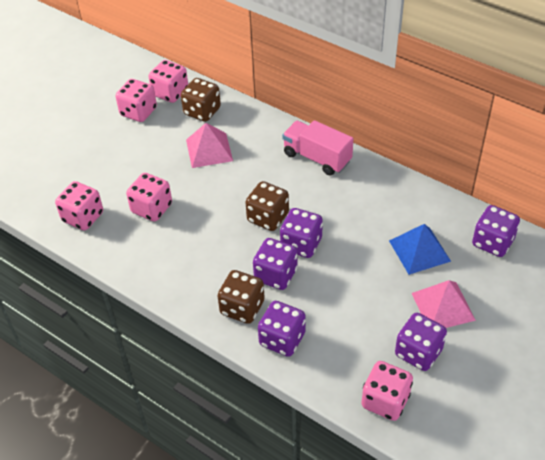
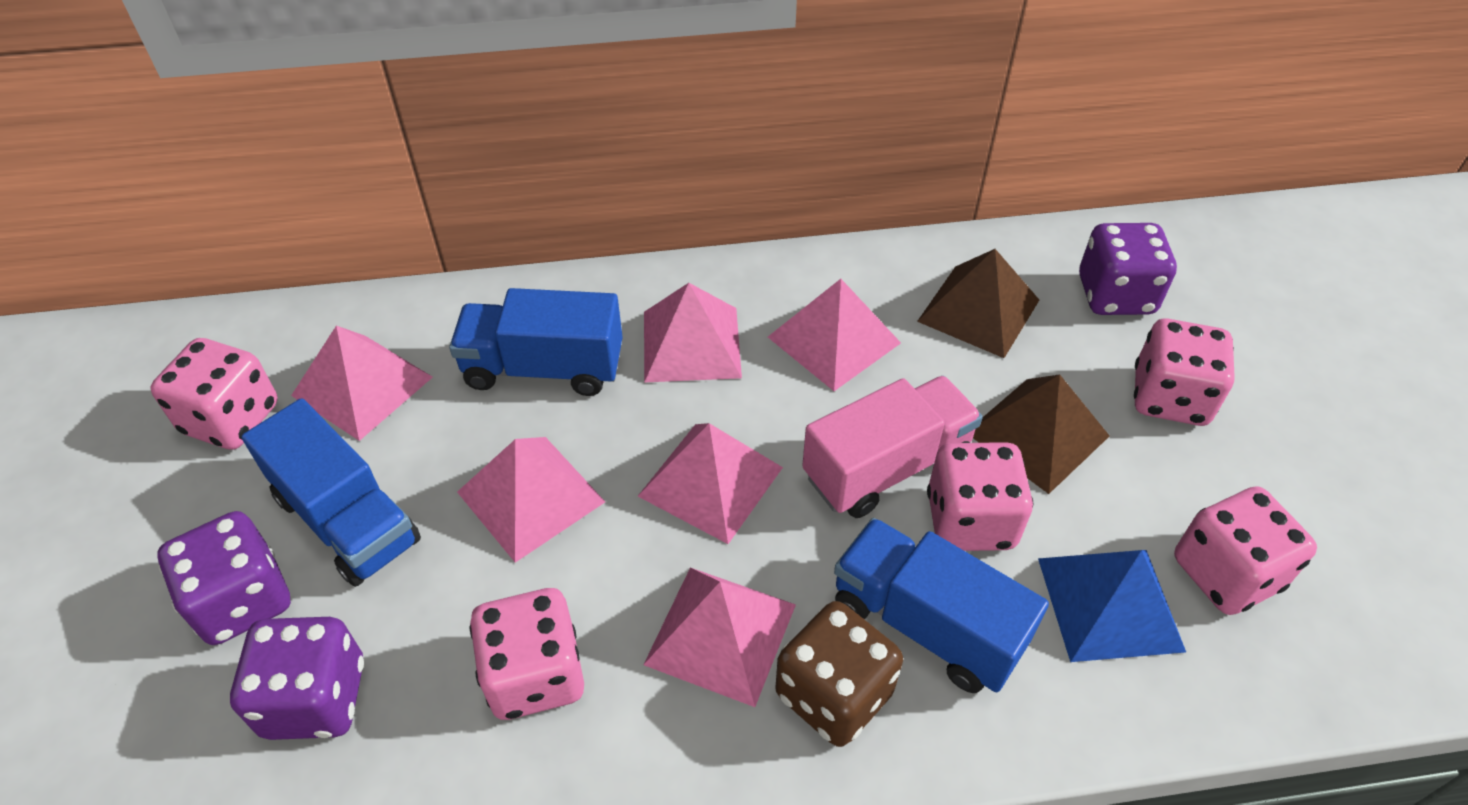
blue truck: 0 -> 3
brown dice: 3 -> 1
brown pyramid: 0 -> 2
pink pyramid: 2 -> 6
purple dice: 5 -> 3

